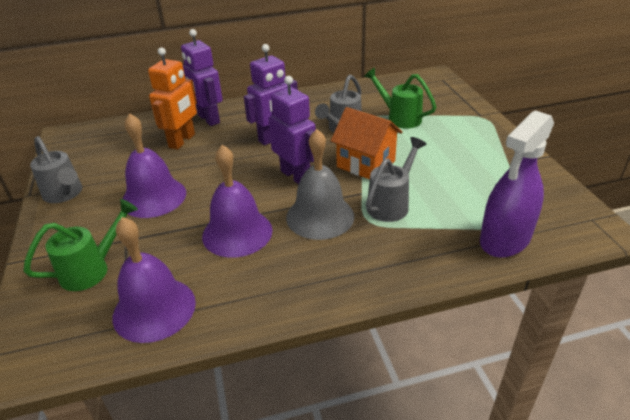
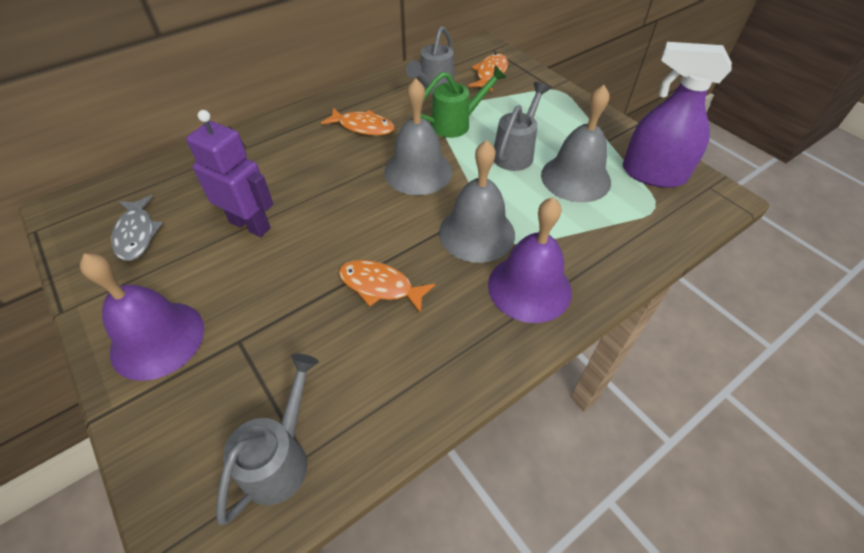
green watering can: 2 -> 1
grey bell: 1 -> 3
grey fish: 0 -> 1
orange fish: 0 -> 3
orange house: 1 -> 0
orange robot: 1 -> 0
purple bell: 3 -> 2
purple robot: 3 -> 1

